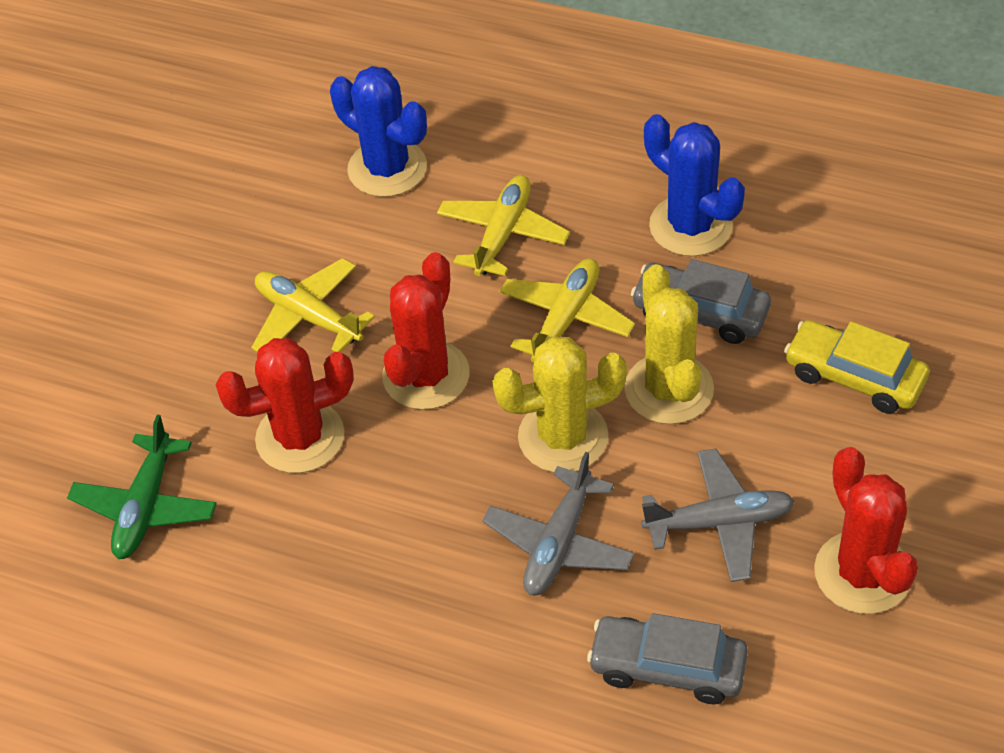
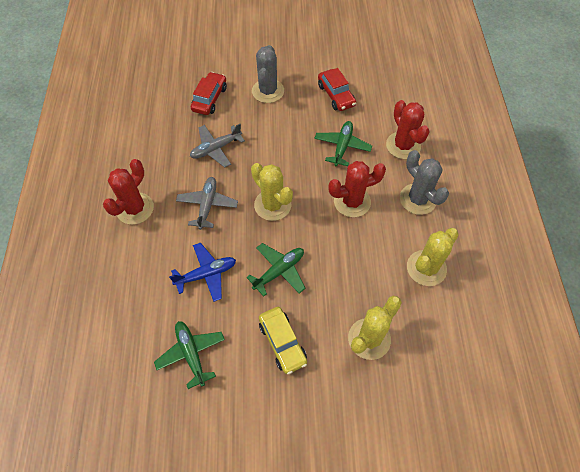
blue cactus: 2 -> 0
blue plane: 0 -> 1
green plane: 1 -> 3
grey cactus: 0 -> 2
grey car: 2 -> 0
red car: 0 -> 2
yellow cactus: 2 -> 3
yellow plane: 3 -> 0

